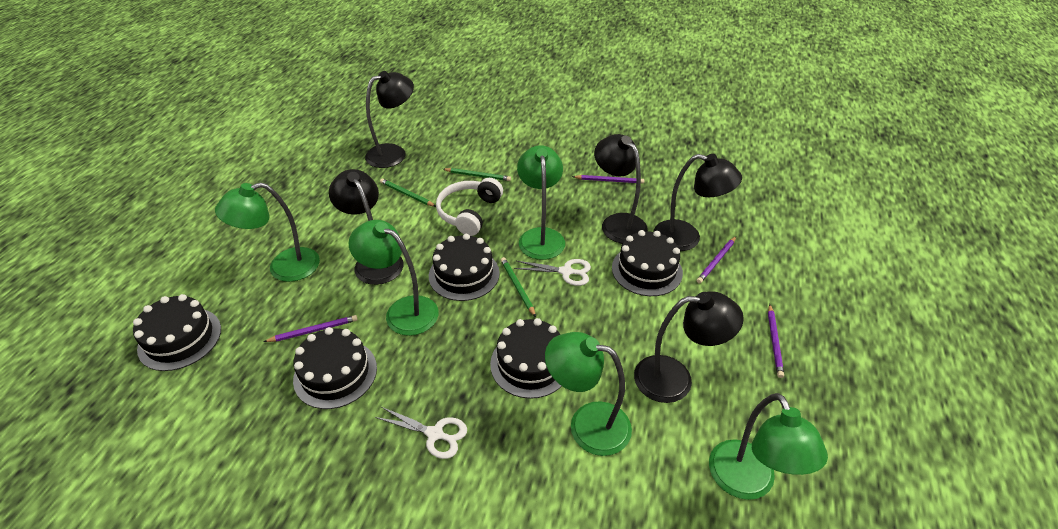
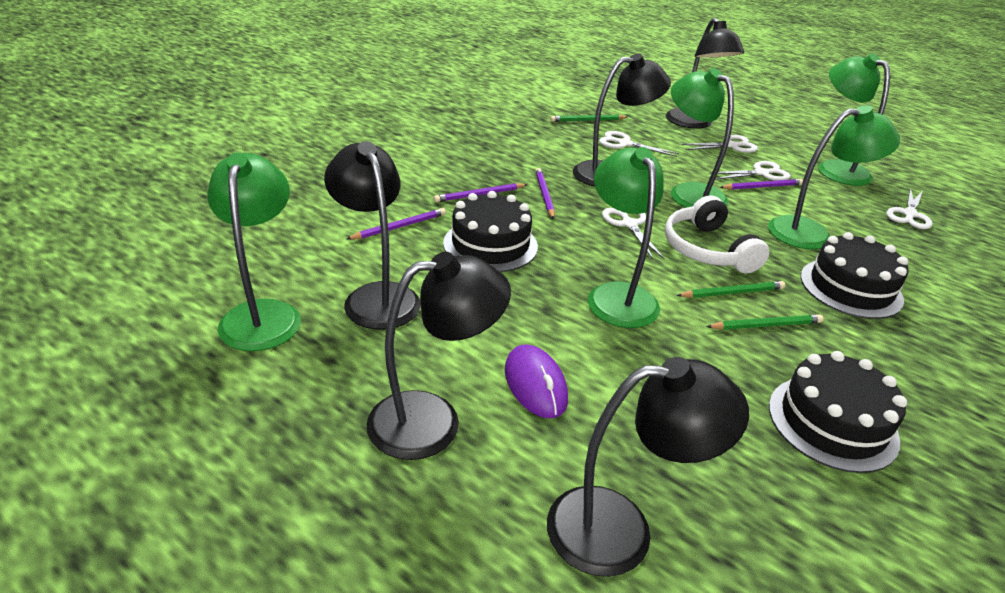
black cake: 5 -> 3
purple mouse: 0 -> 1
white scissors: 2 -> 5

